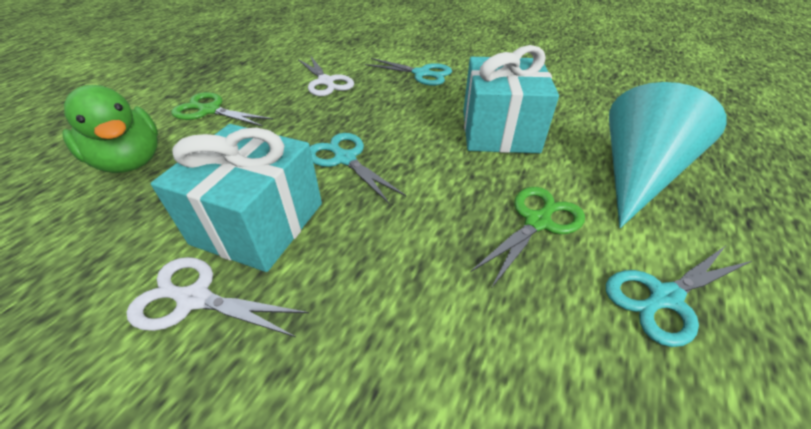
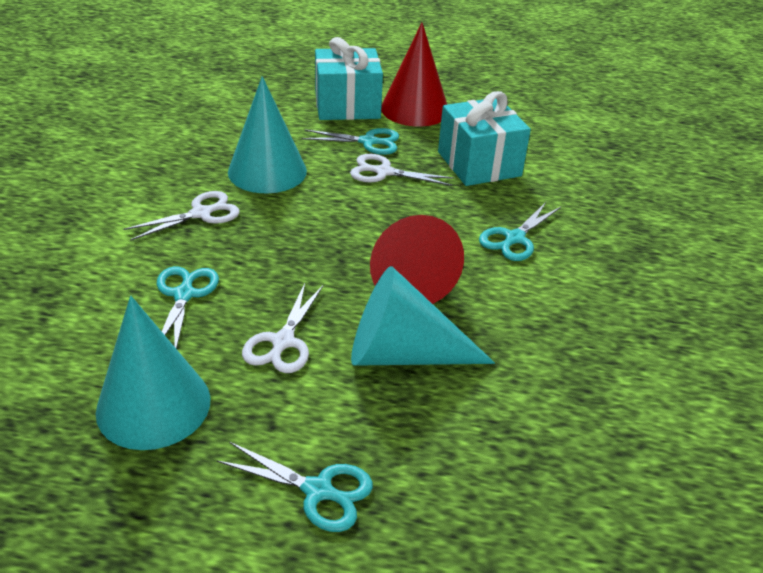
green duck: 1 -> 0
green scissors: 2 -> 0
red cone: 0 -> 2
turquoise cone: 1 -> 3
turquoise scissors: 3 -> 4
white scissors: 2 -> 3

